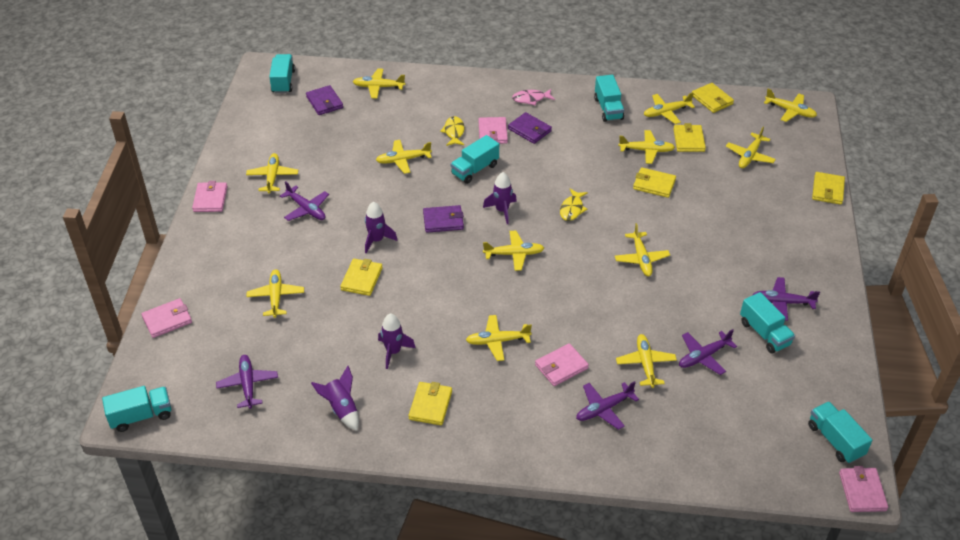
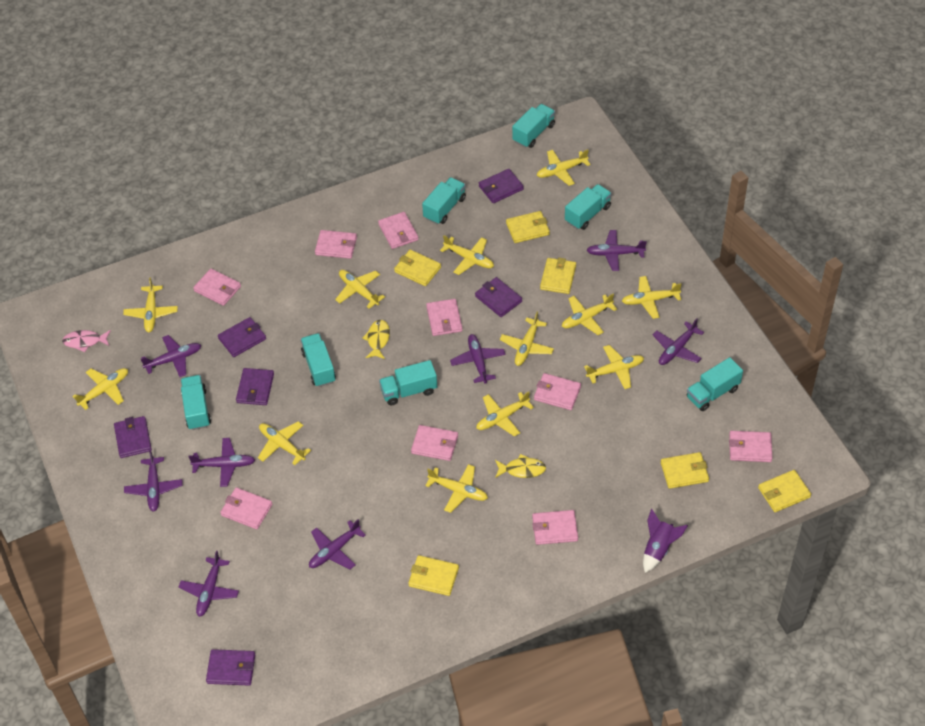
pink wallet: 5 -> 9
purple plane: 5 -> 8
purple rocket: 4 -> 1
purple wallet: 3 -> 6
turquoise truck: 6 -> 7

